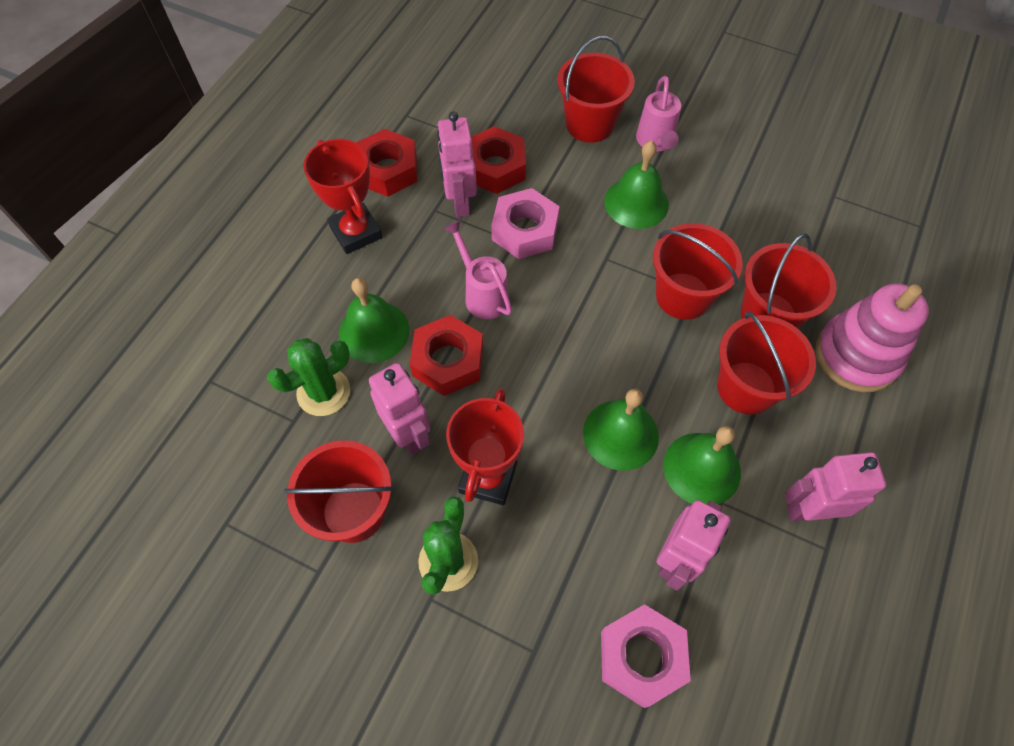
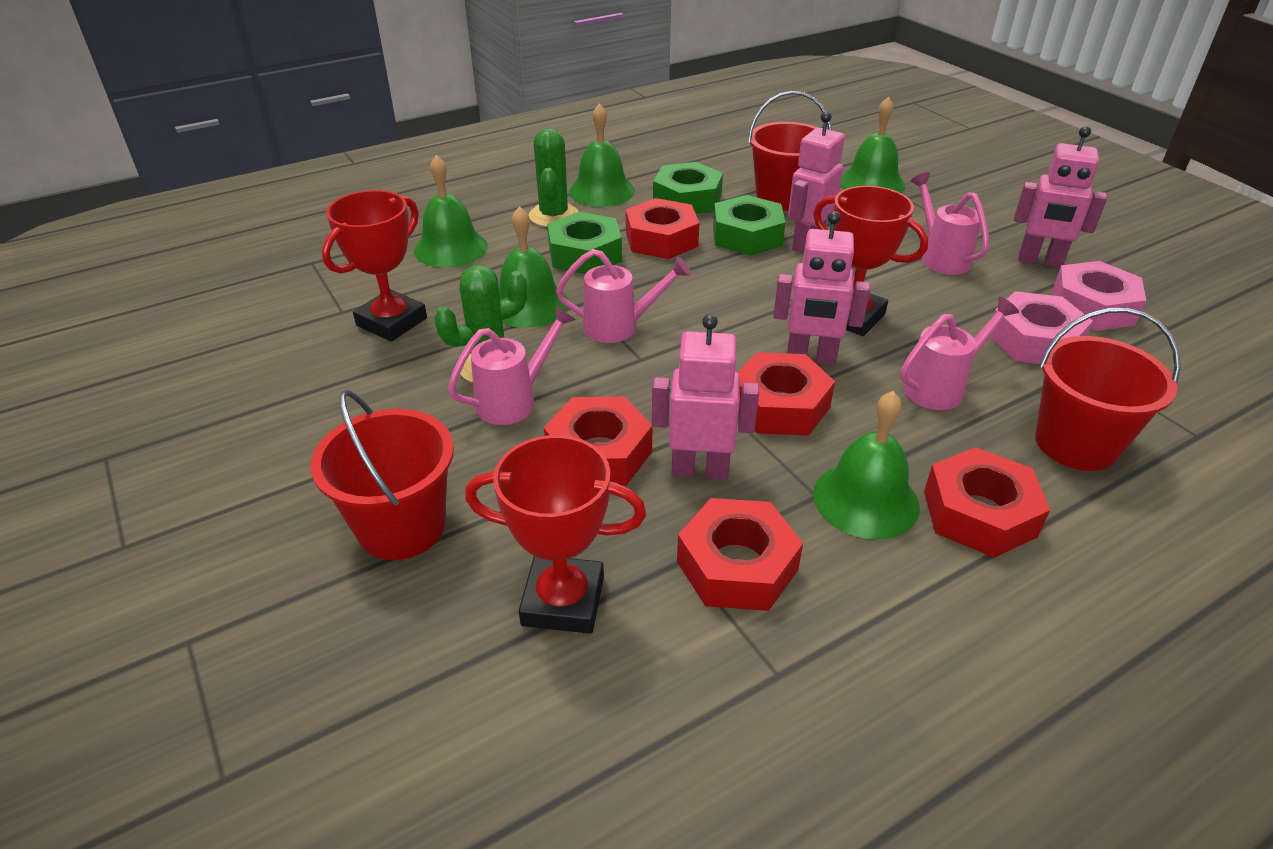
green bell: 4 -> 5
green nut: 0 -> 3
pink stacking toy: 1 -> 0
pink watering can: 2 -> 4
red bucket: 5 -> 3
red nut: 3 -> 5
red trophy: 2 -> 3

